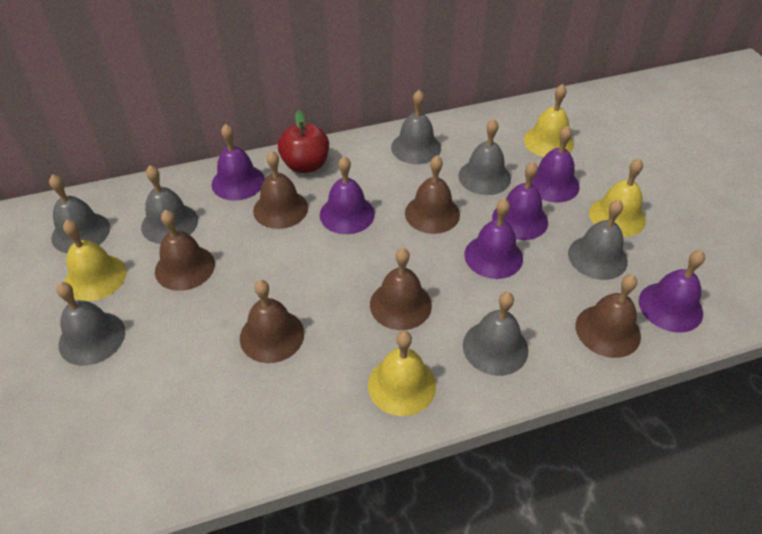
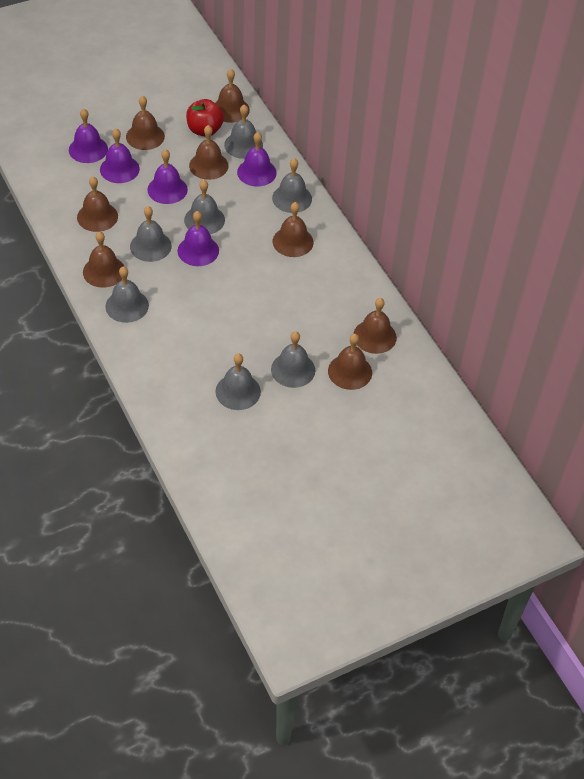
brown bell: 6 -> 8
purple bell: 6 -> 5
yellow bell: 4 -> 0

